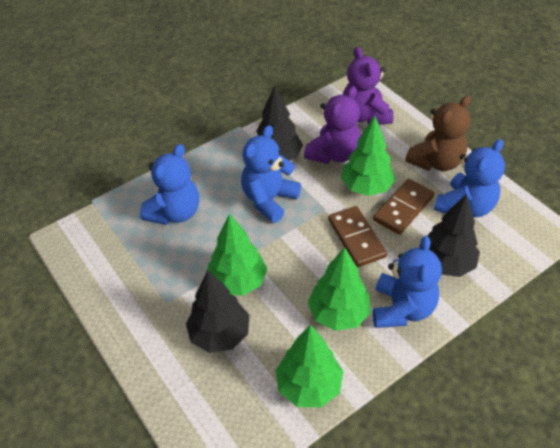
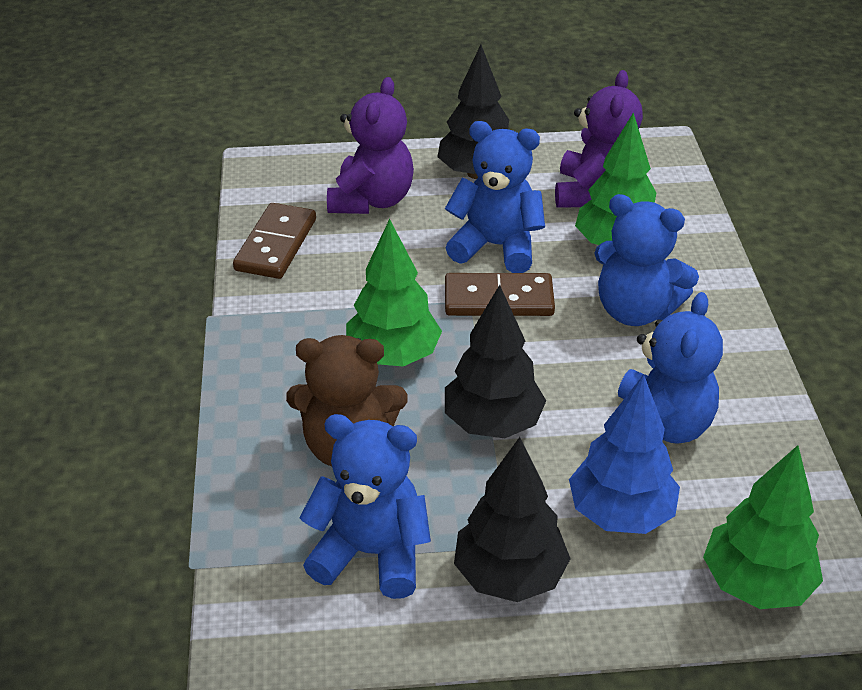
blue tree: 0 -> 1
green tree: 4 -> 3

